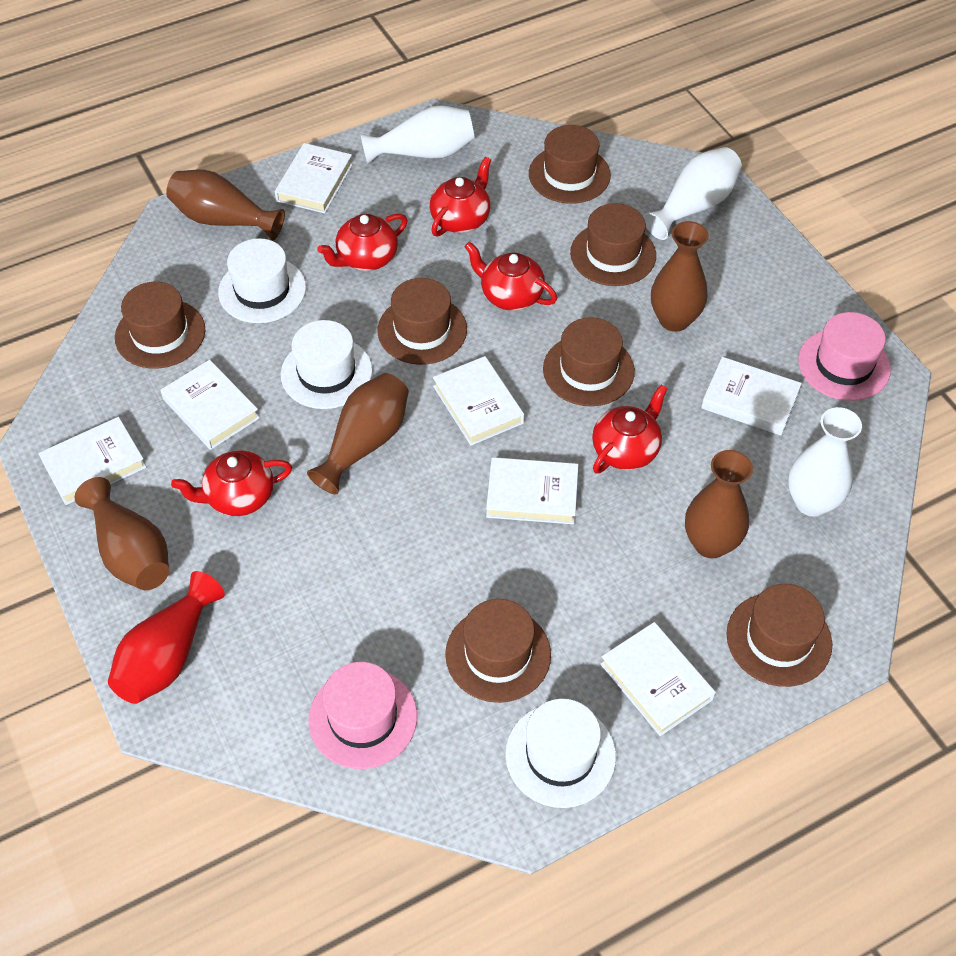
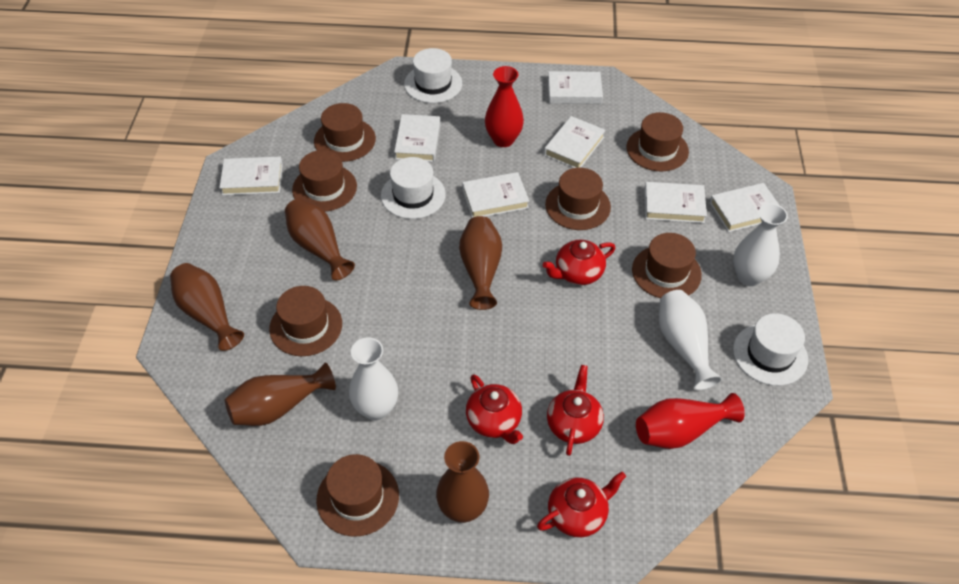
pink hat: 2 -> 0
red teapot: 5 -> 4
red vase: 1 -> 2

